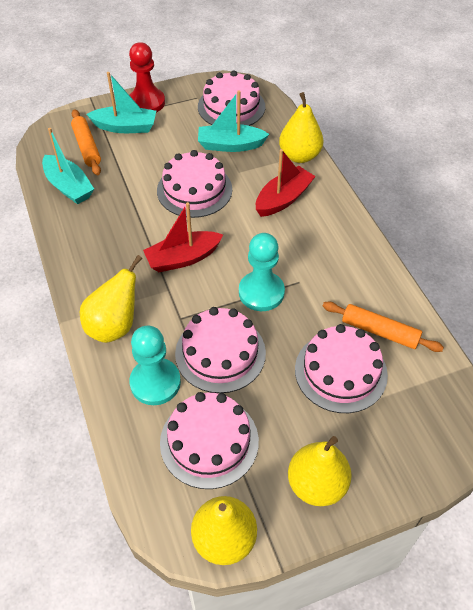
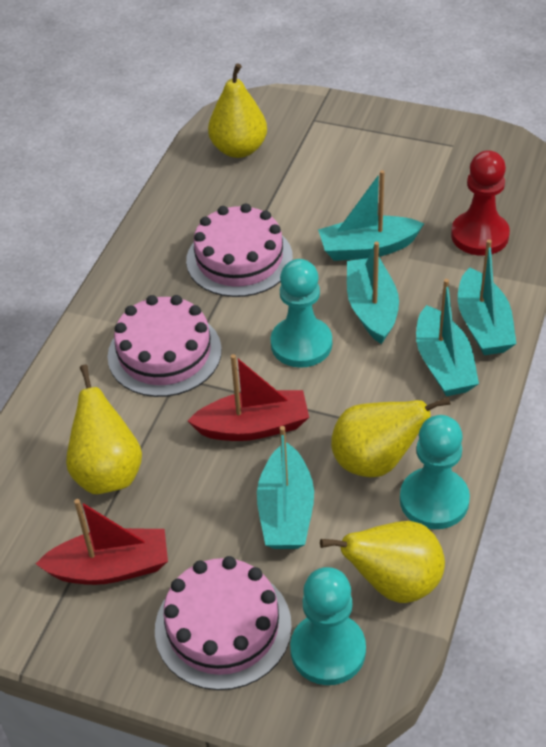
orange rolling pin: 2 -> 0
pink cake: 5 -> 3
turquoise boat: 3 -> 5
turquoise pawn: 2 -> 3

